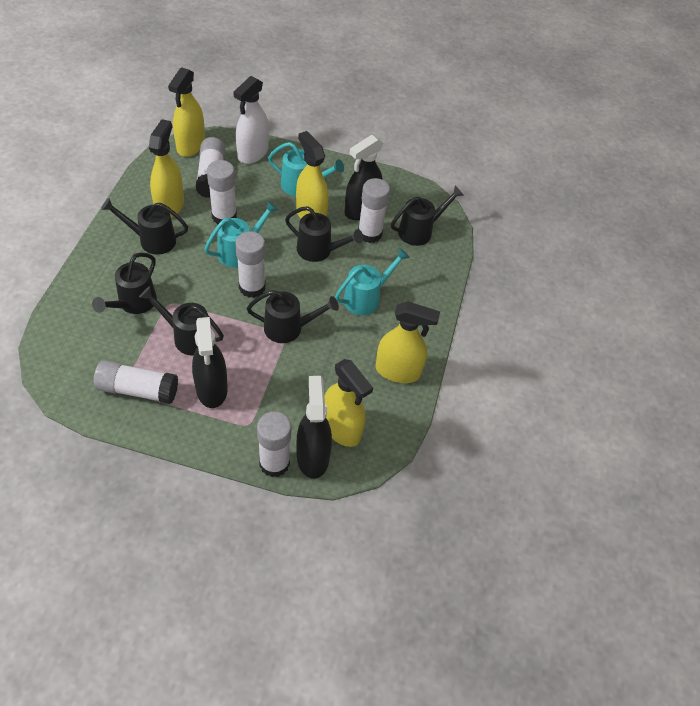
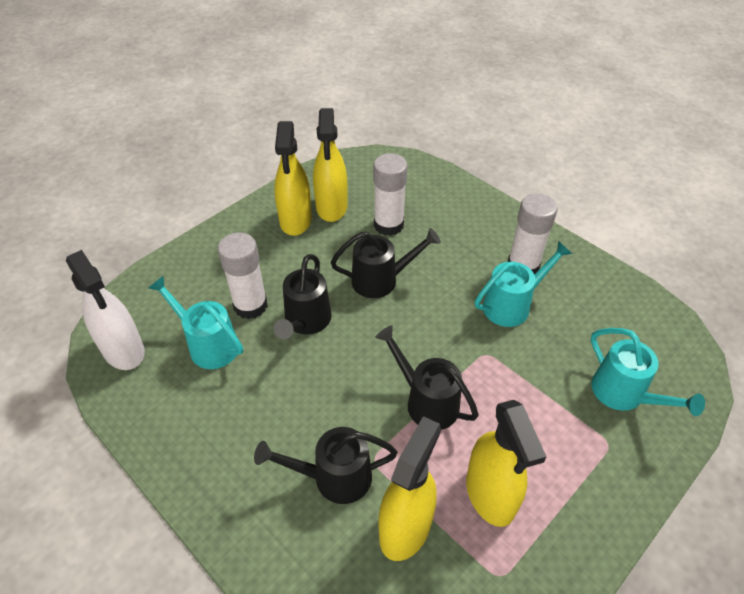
black spray bottle: 3 -> 0
black watering can: 6 -> 4
white glue stick: 6 -> 3
yellow spray bottle: 5 -> 4

